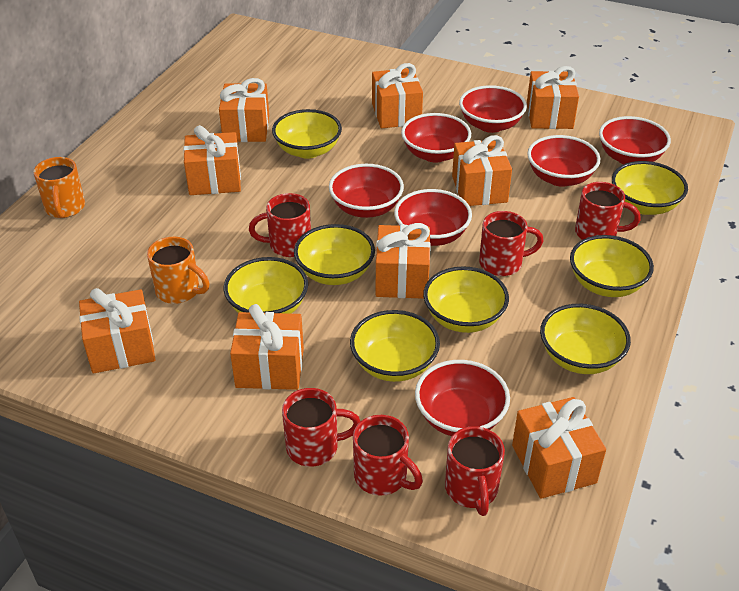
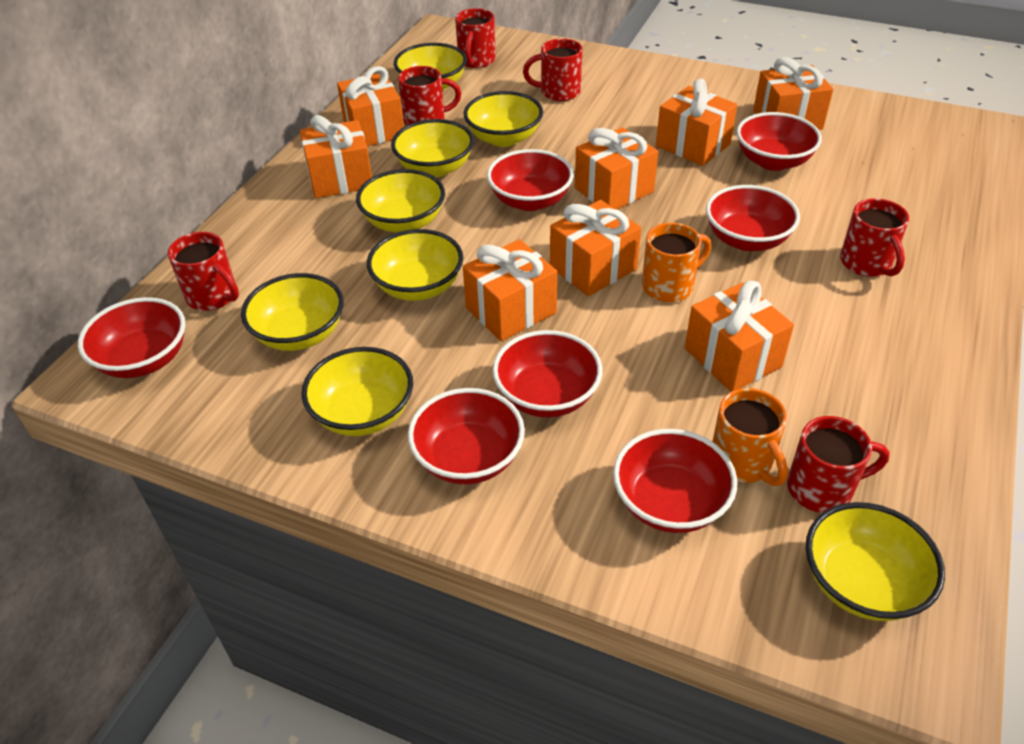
orange gift: 9 -> 8

